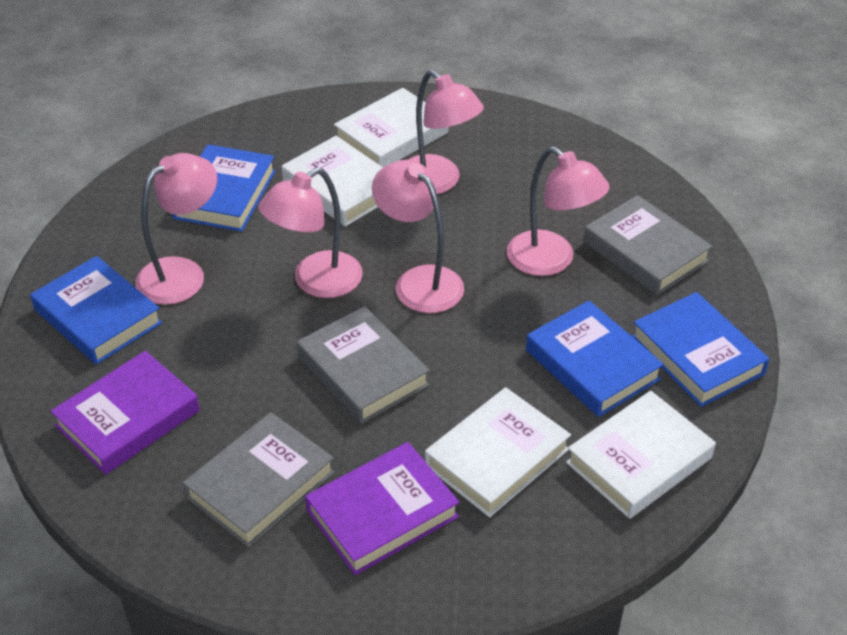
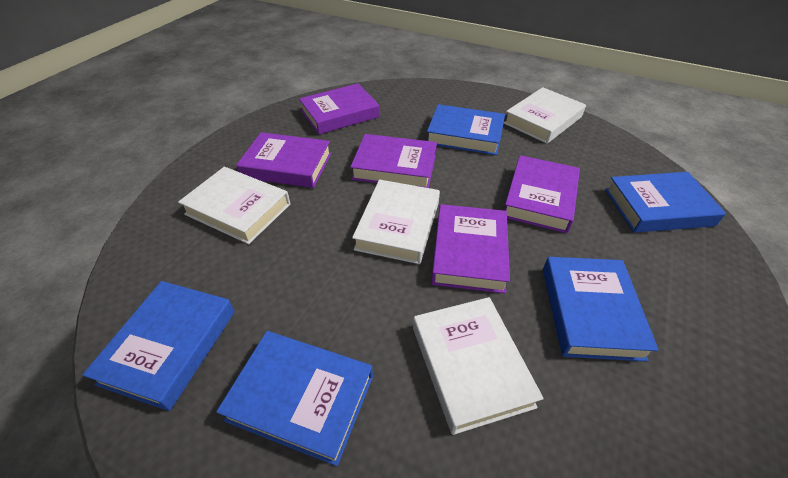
blue book: 4 -> 5
grey book: 3 -> 0
pink lamp: 5 -> 0
purple book: 2 -> 5

